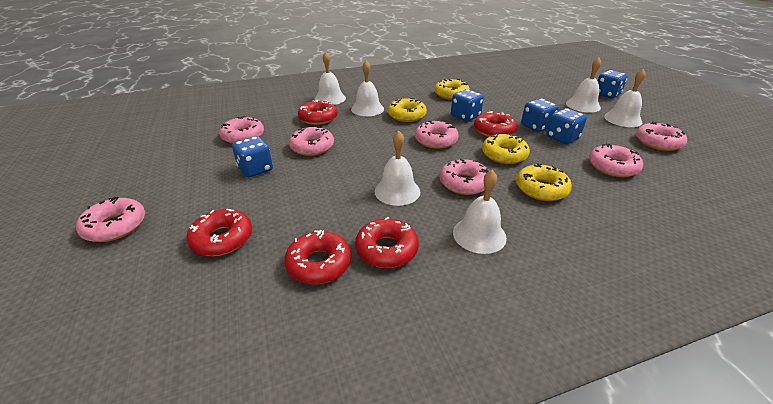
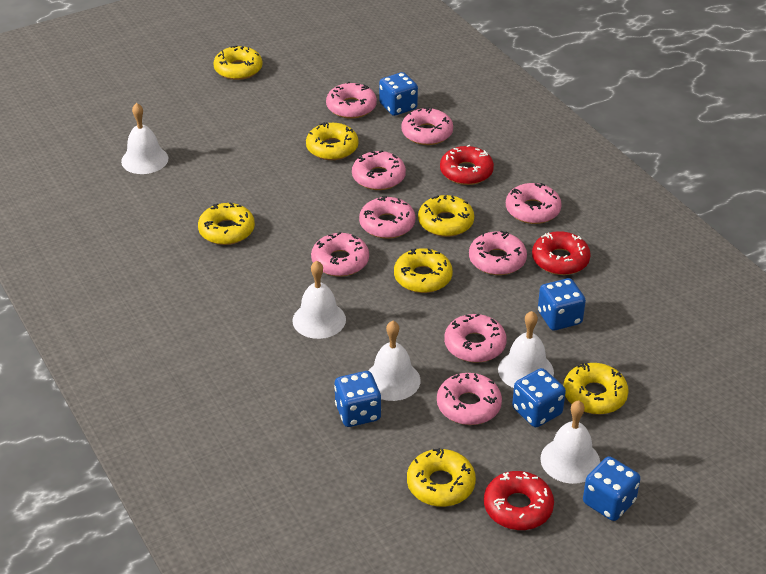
pink donut: 7 -> 9
red donut: 5 -> 3
white bell: 6 -> 5
yellow donut: 4 -> 7

